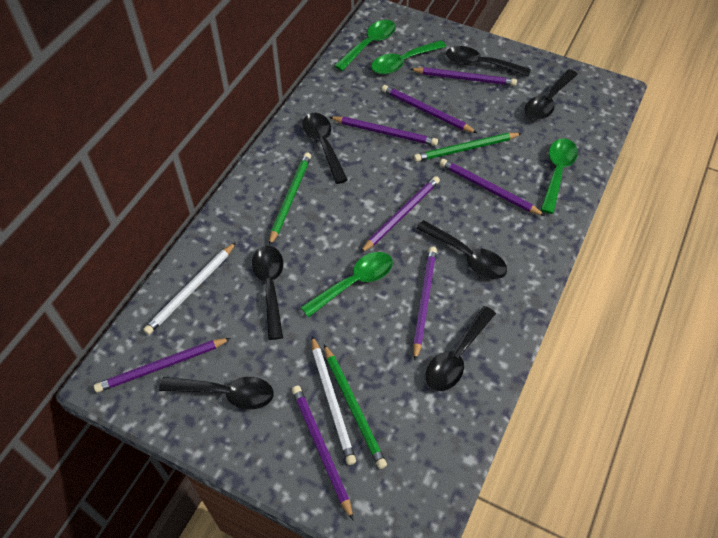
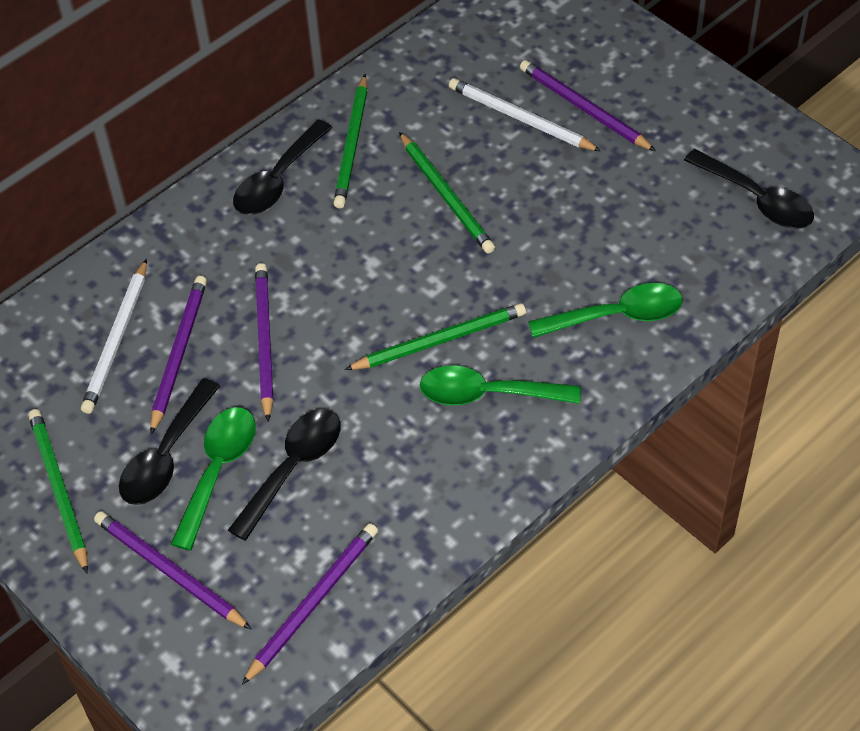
black spoon: 7 -> 4
green pencil: 3 -> 4
green spoon: 4 -> 3
purple pencil: 8 -> 5

